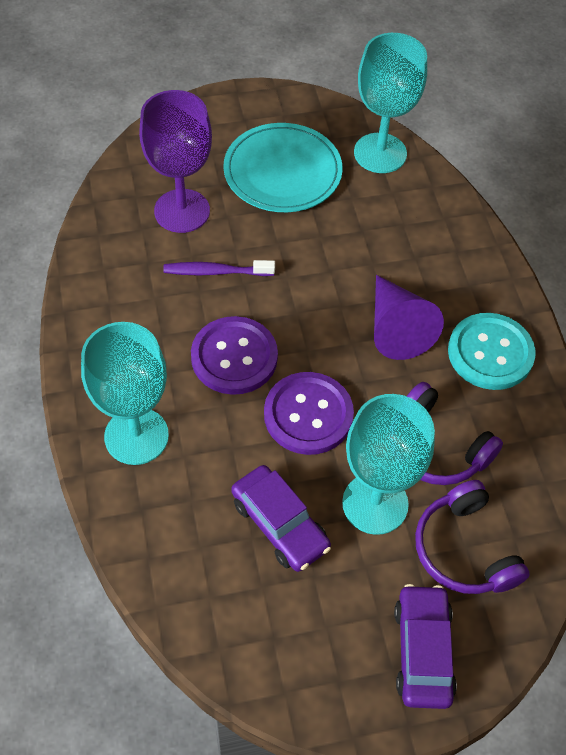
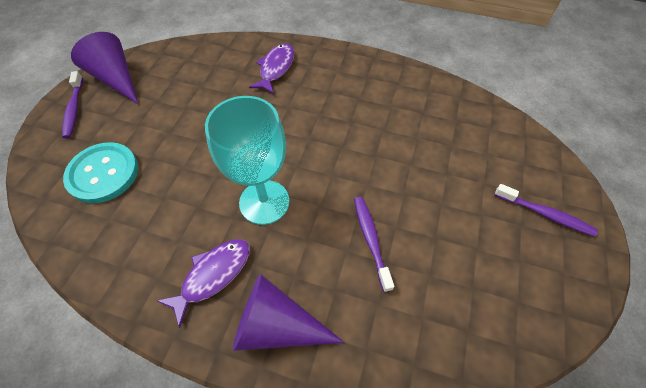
purple button: 2 -> 0
purple car: 2 -> 0
purple cone: 1 -> 2
purple fish: 0 -> 2
purple goblet: 1 -> 0
purple headphones: 2 -> 0
purple toothbrush: 1 -> 3
turquoise goblet: 3 -> 1
turquoise plate: 1 -> 0

